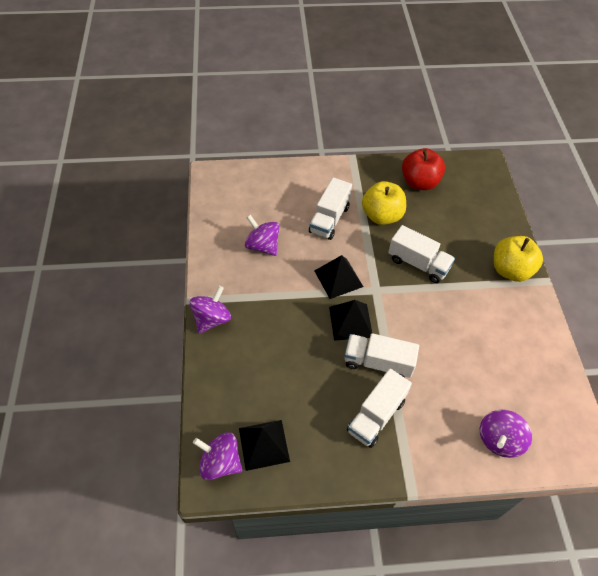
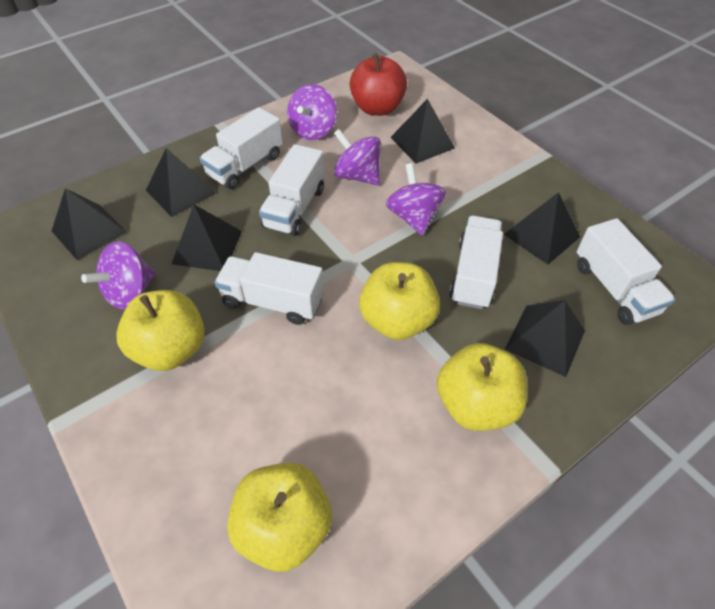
black pyramid: 3 -> 6
white truck: 4 -> 5
yellow apple: 2 -> 4

